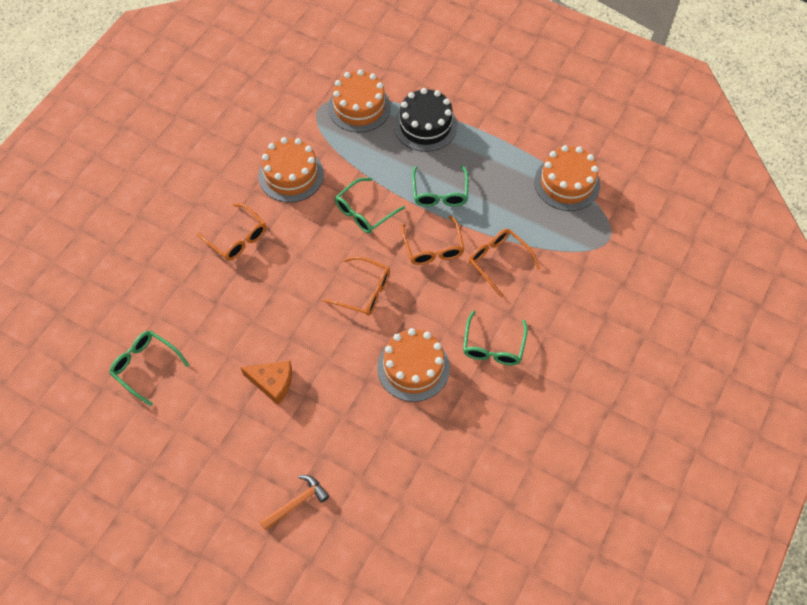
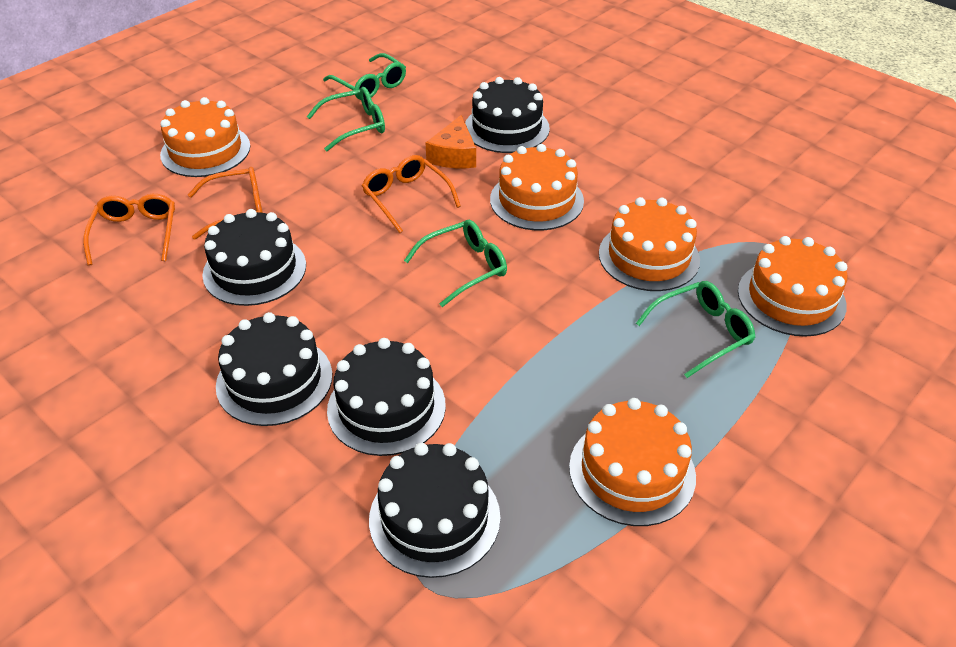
black cake: 1 -> 5
orange cake: 4 -> 5
orange glasses: 4 -> 3
orange hammer: 1 -> 0

